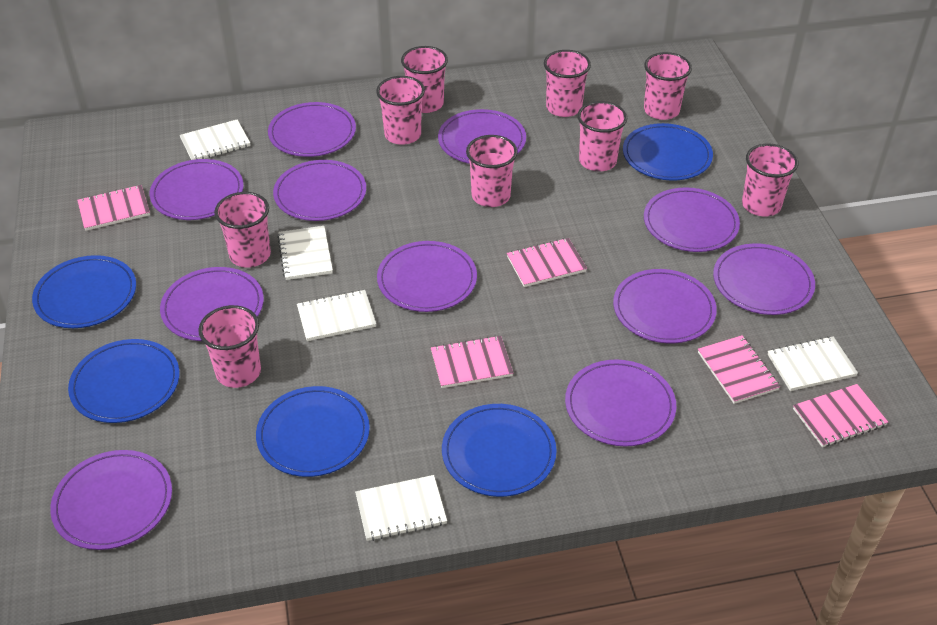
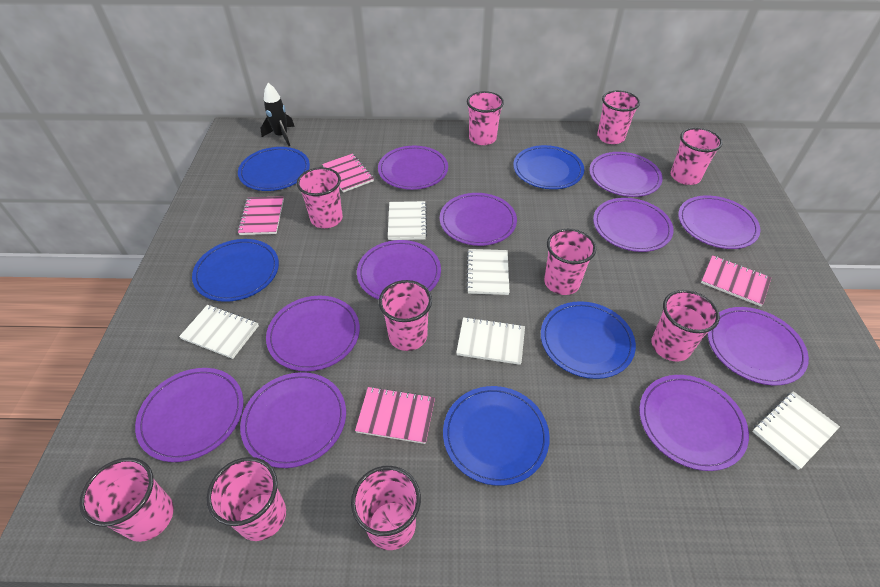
black rocket: 0 -> 1
pink cup: 9 -> 10
pink notebook: 5 -> 4

